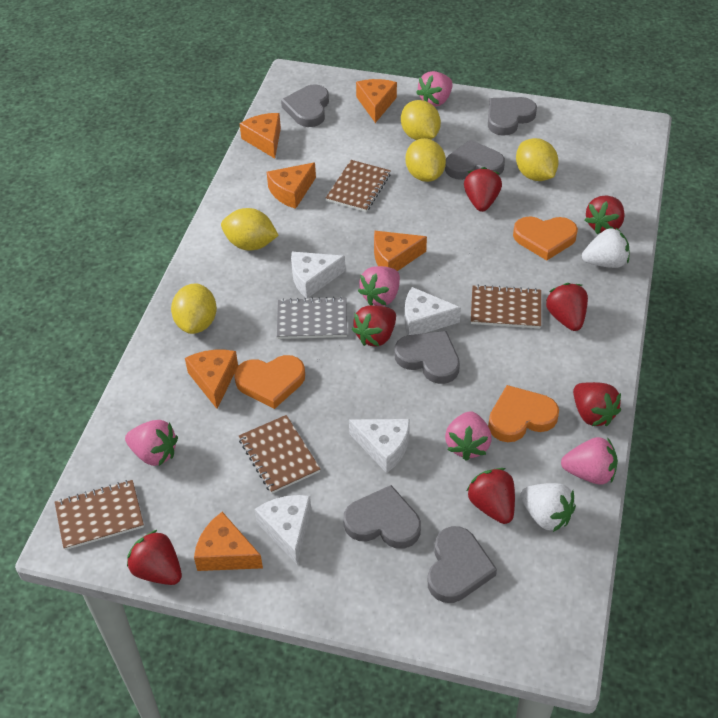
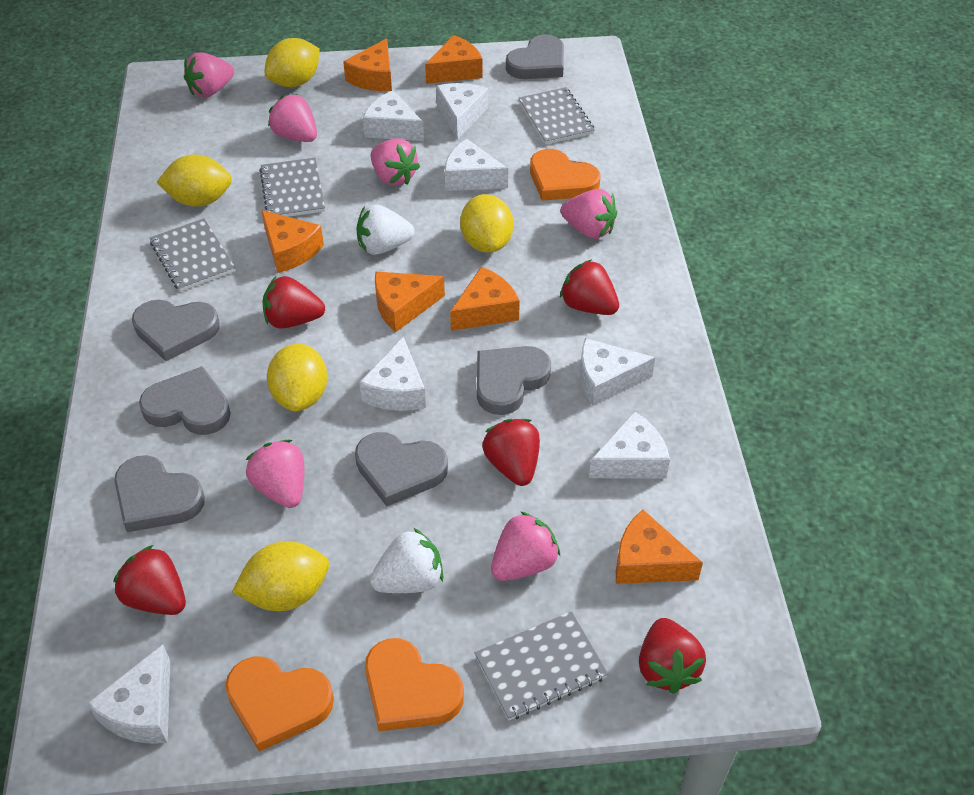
brown notebook: 4 -> 0
grey notebook: 1 -> 4
pink strawberry: 5 -> 6
red strawberry: 7 -> 5
white cheese: 4 -> 7

